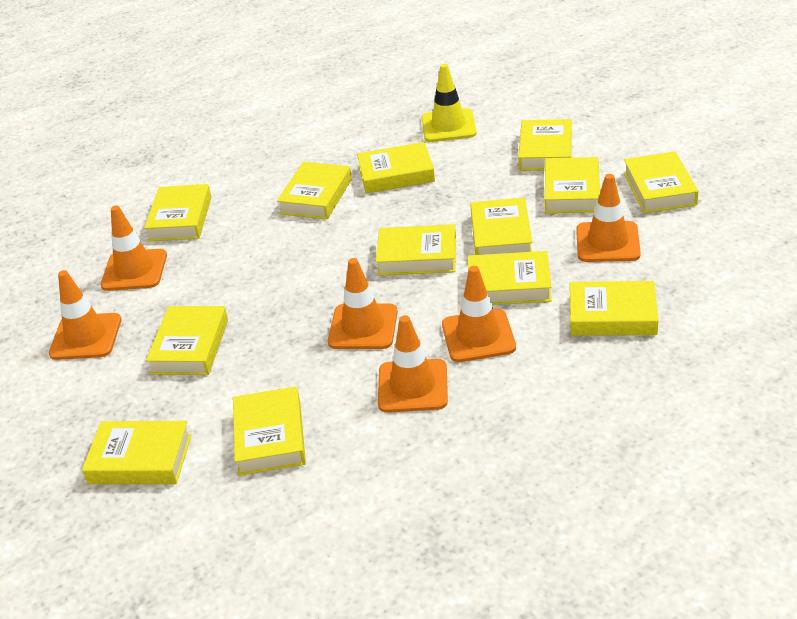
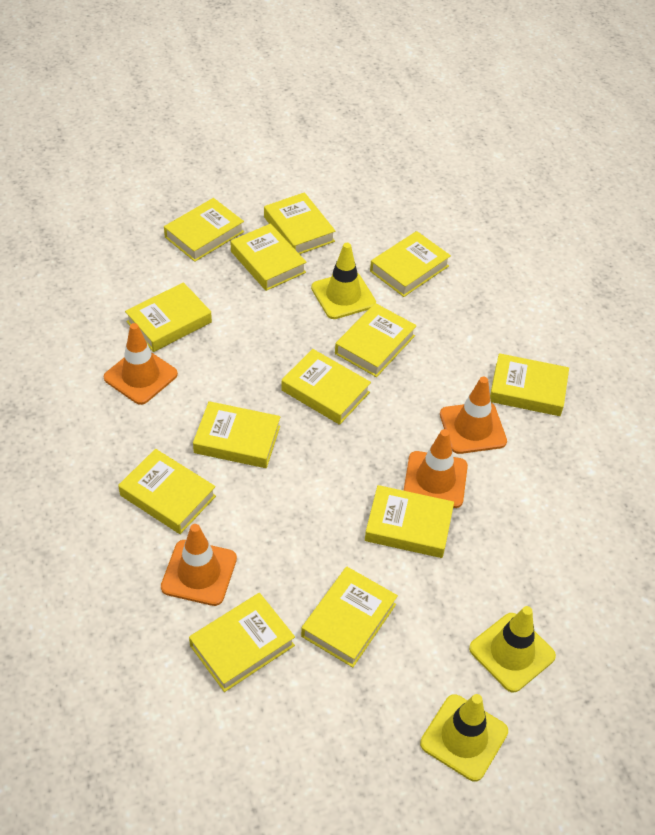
orange traffic cone: 6 -> 4
yellow traffic cone: 1 -> 3

